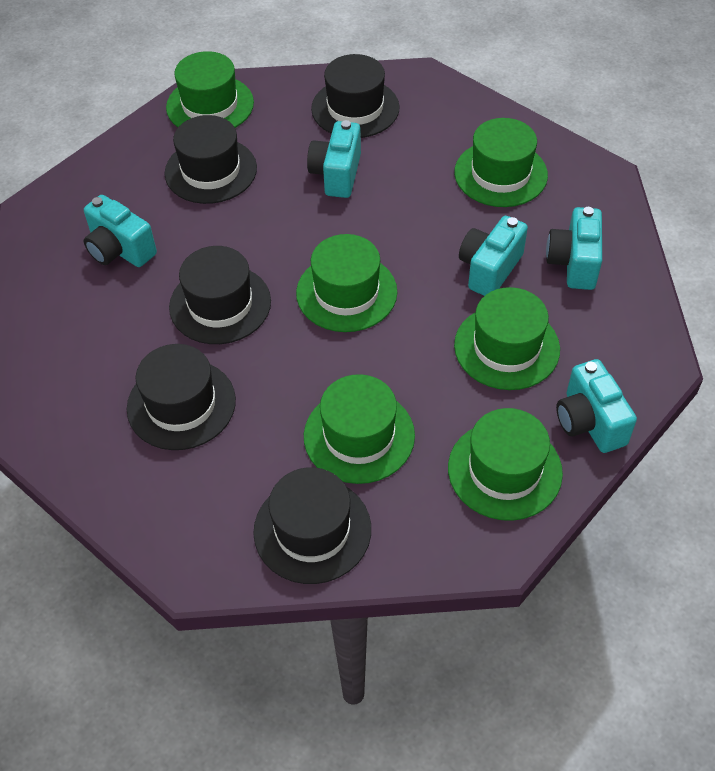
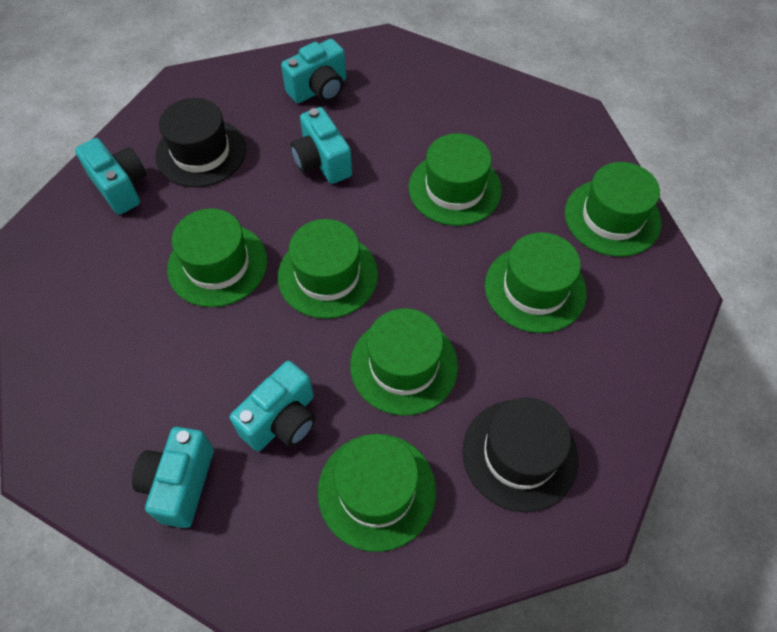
black hat: 5 -> 2
green hat: 6 -> 7

